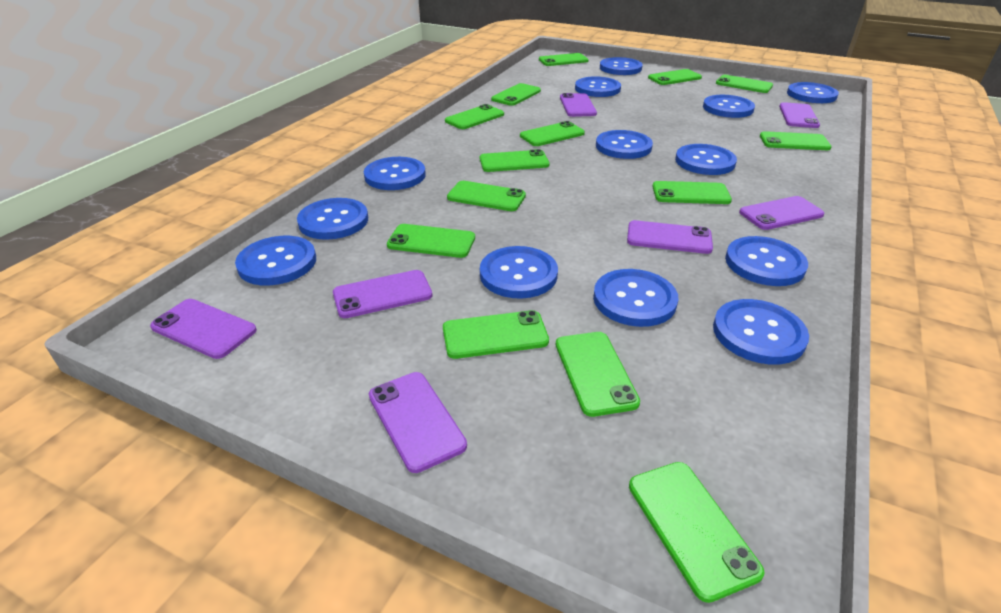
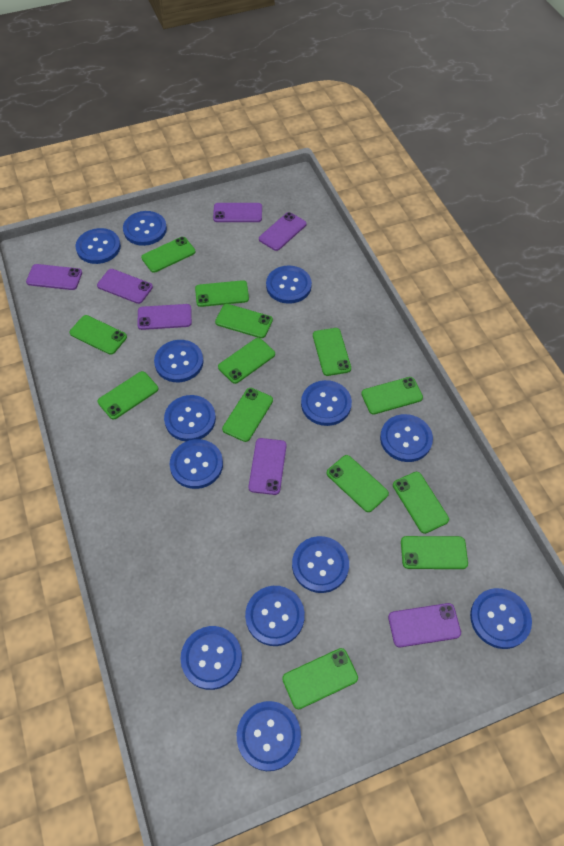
green phone: 14 -> 13

